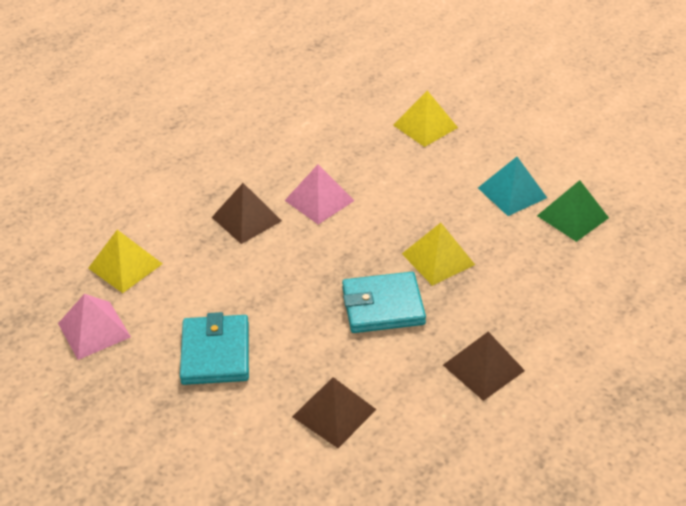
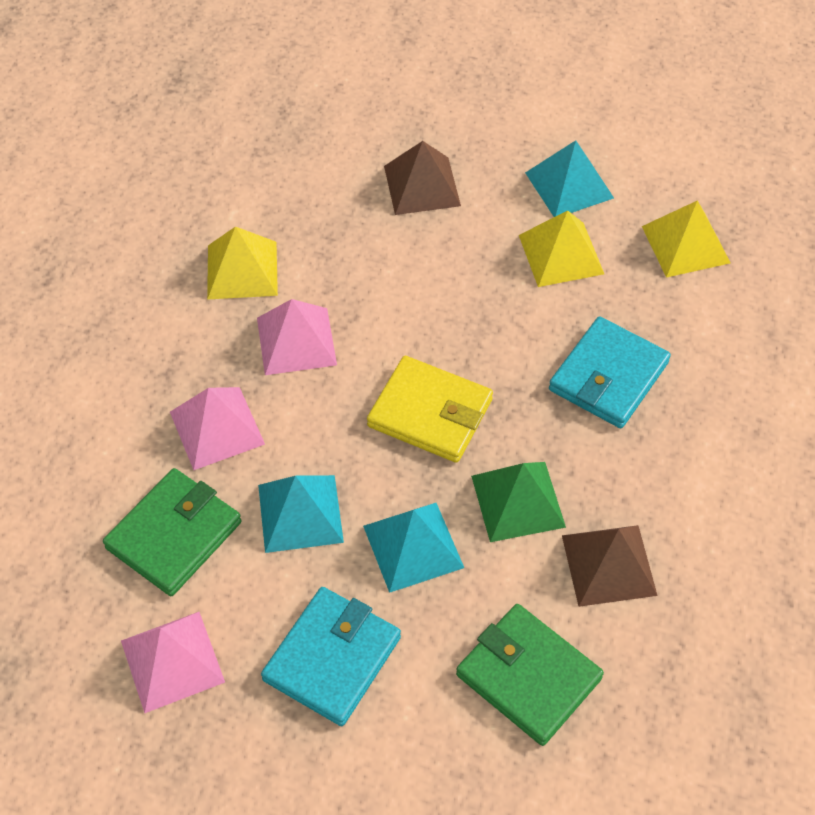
brown pyramid: 3 -> 2
green wallet: 0 -> 2
pink pyramid: 2 -> 3
turquoise pyramid: 1 -> 3
yellow wallet: 0 -> 1

